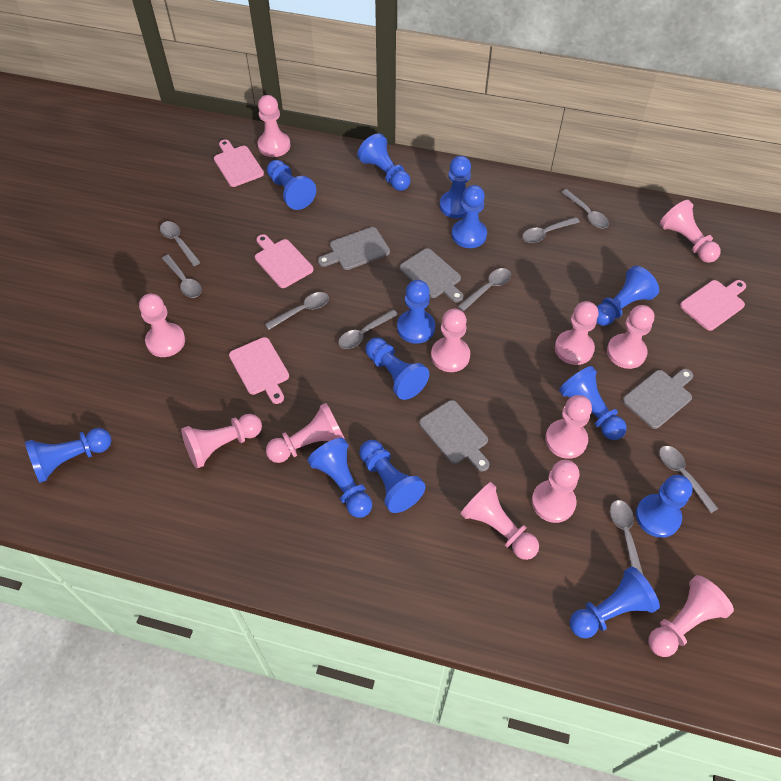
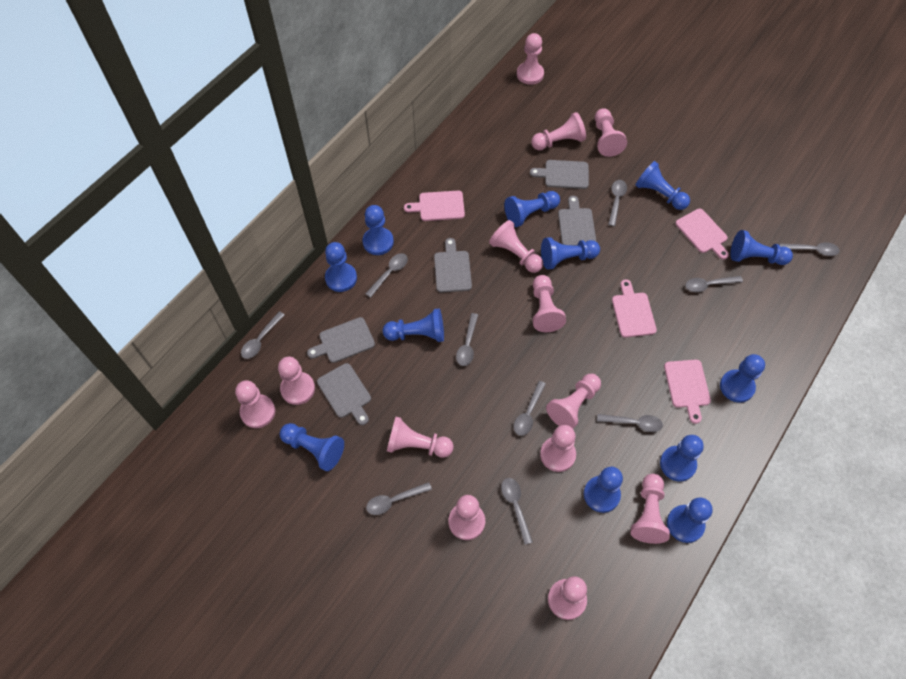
blue pawn: 13 -> 12
grey cutting board: 4 -> 5
grey spoon: 9 -> 10
pink pawn: 12 -> 13

